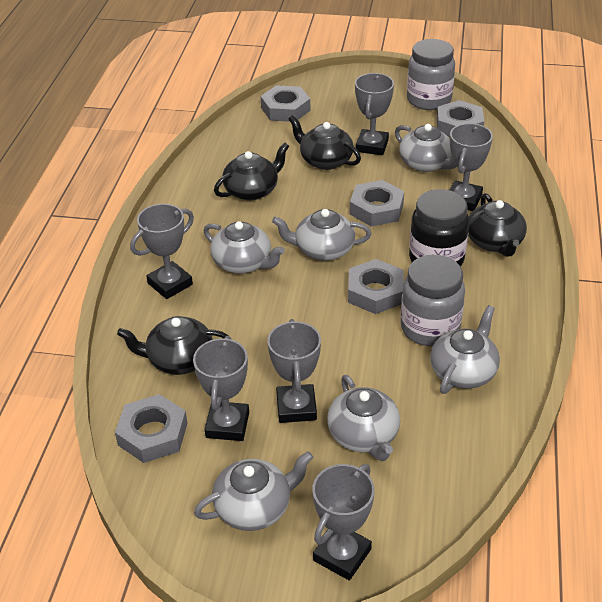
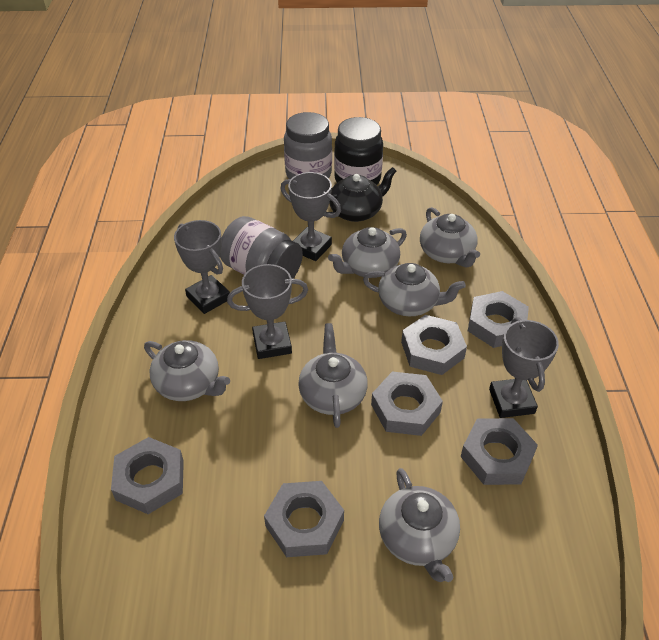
black teapot: 4 -> 1
grey nut: 5 -> 6
grey trophy: 6 -> 4

